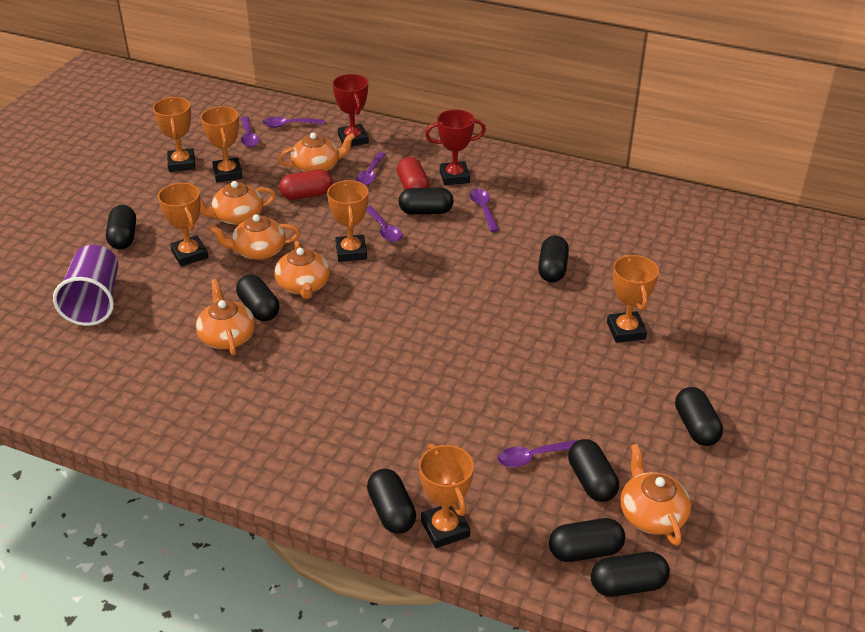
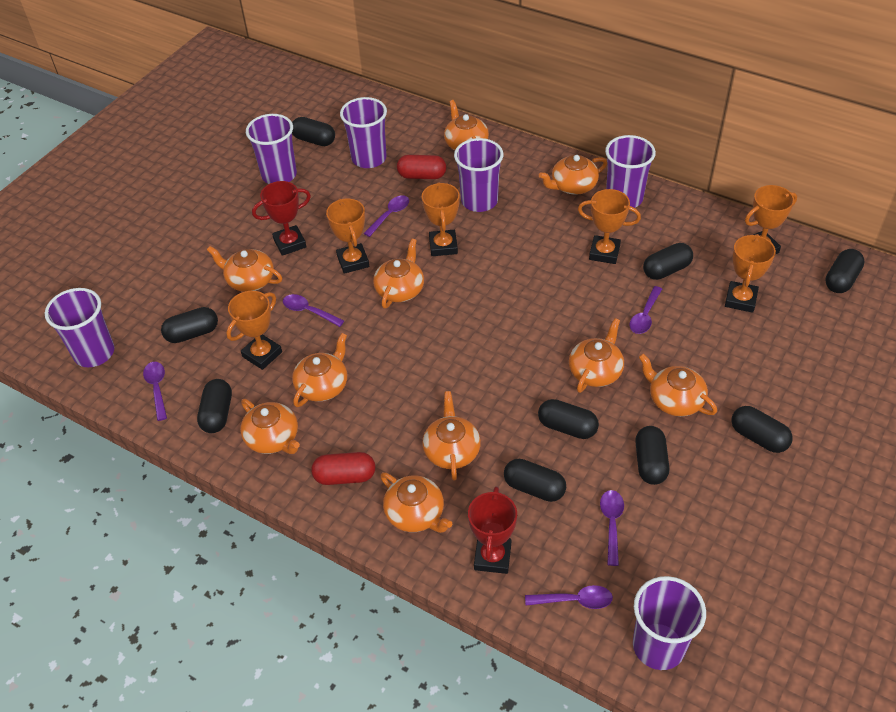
orange teapot: 6 -> 10
purple cup: 1 -> 6

